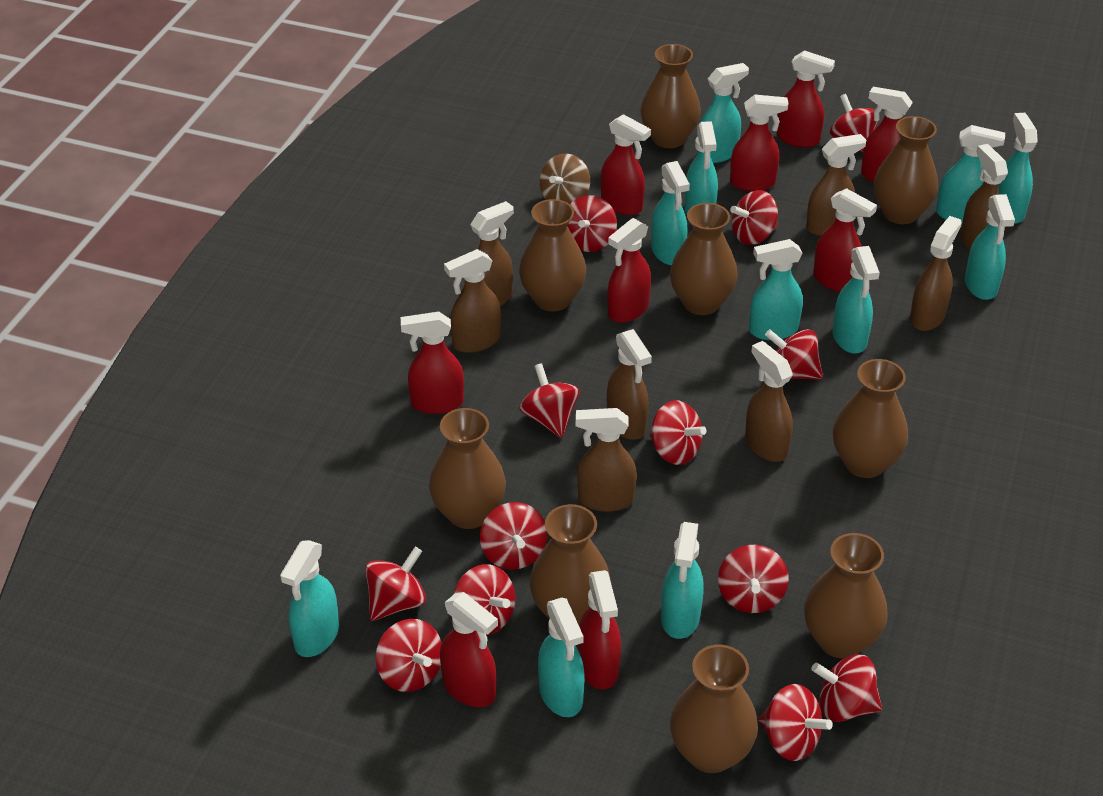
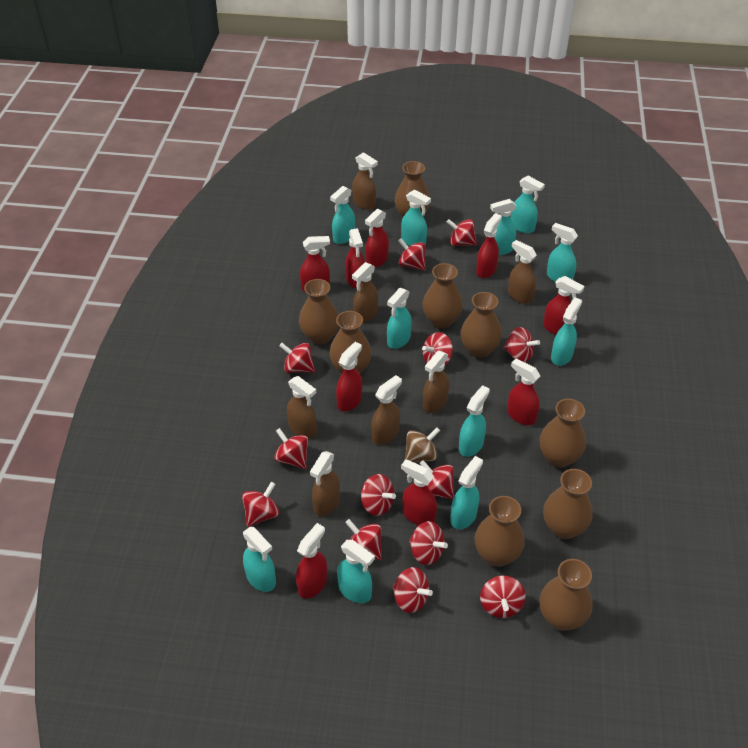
brown spray bottle: 8 -> 7

